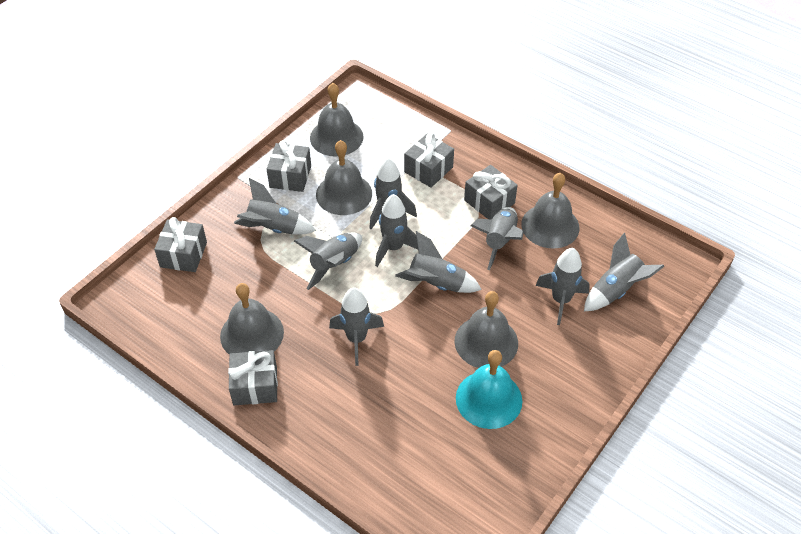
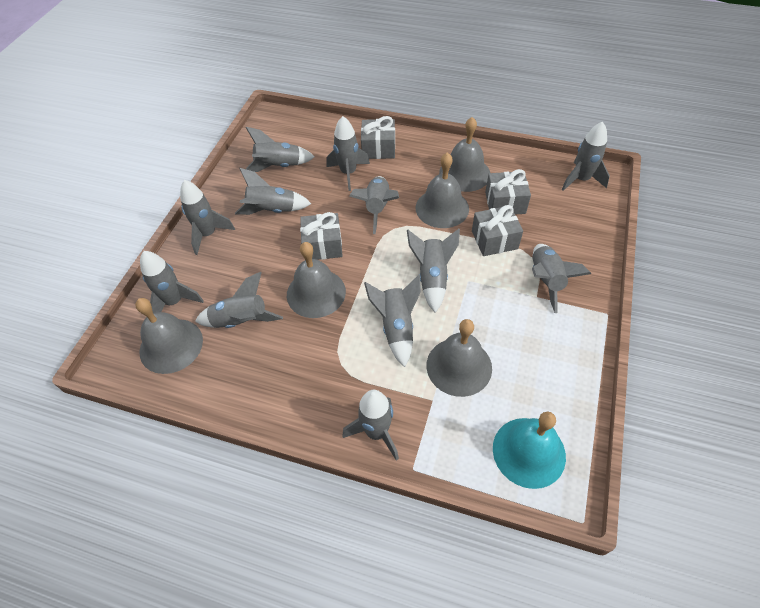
grey gift: 5 -> 4
grey rocket: 9 -> 12

